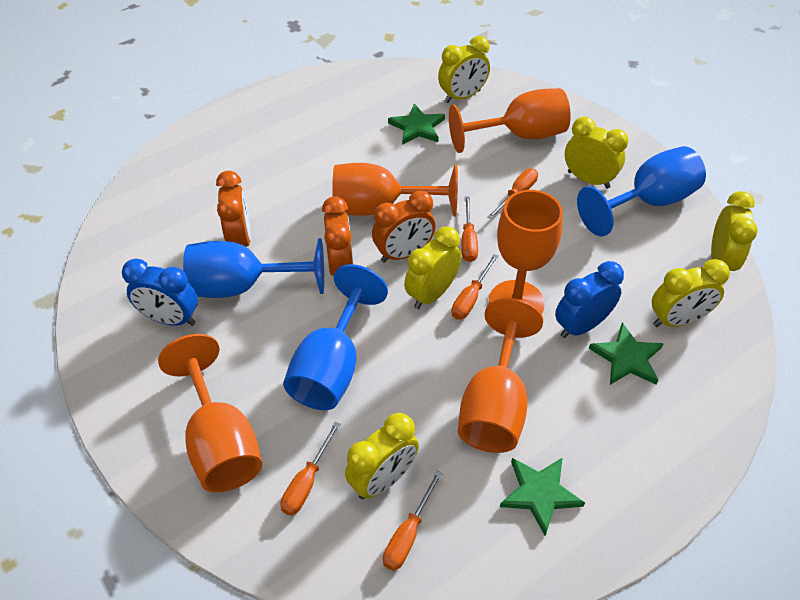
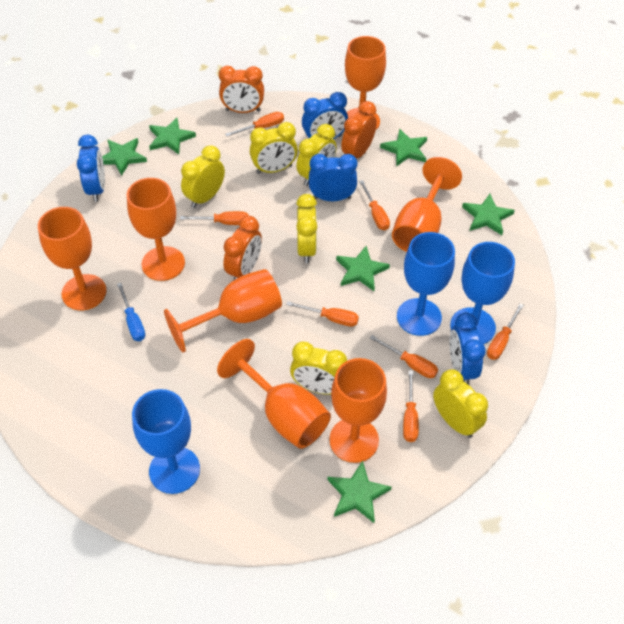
blue clock: 2 -> 4
blue screwdriver: 0 -> 1
green star: 3 -> 6
orange goblet: 5 -> 7
orange screwdriver: 5 -> 7

